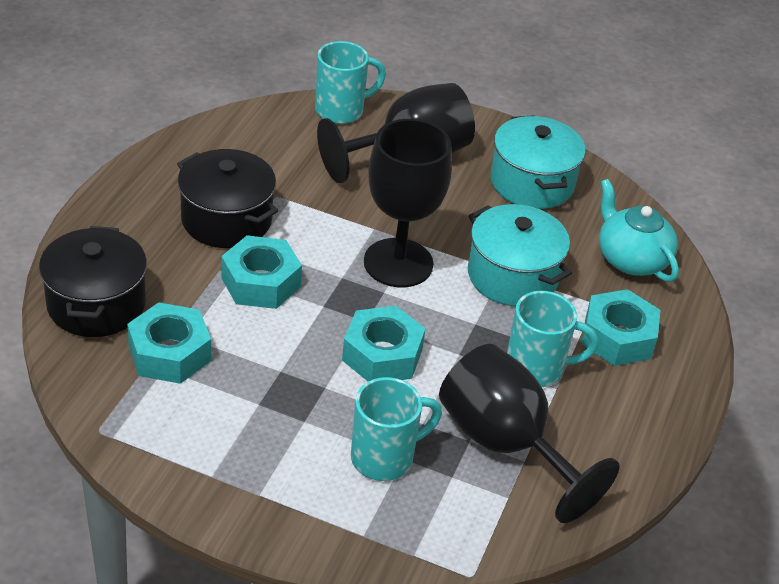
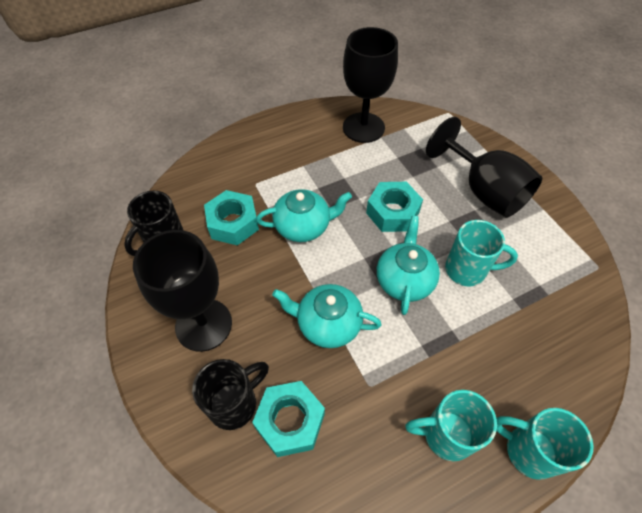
black mug: 0 -> 2
black pot: 2 -> 0
turquoise nut: 4 -> 3
turquoise pot: 2 -> 0
turquoise teapot: 1 -> 3

